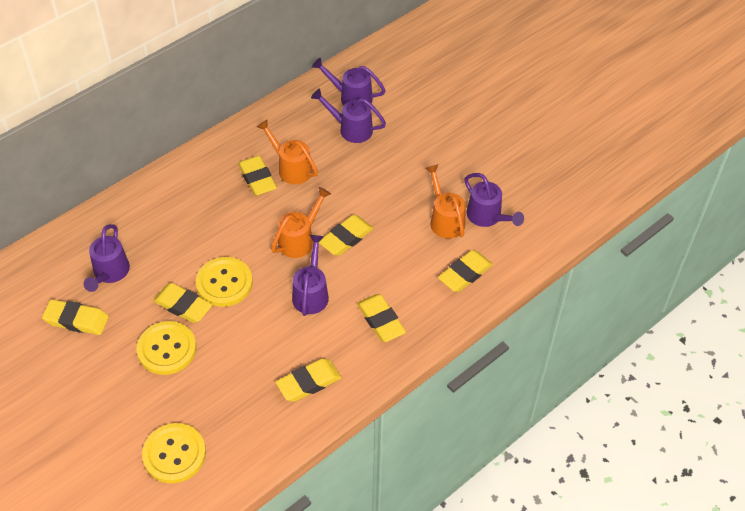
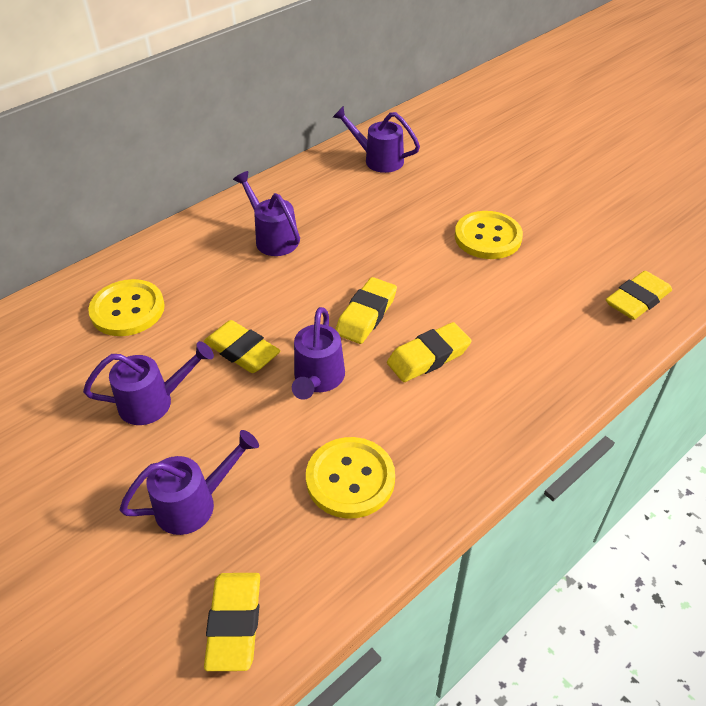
orange watering can: 3 -> 0
yellow eraser: 7 -> 5

